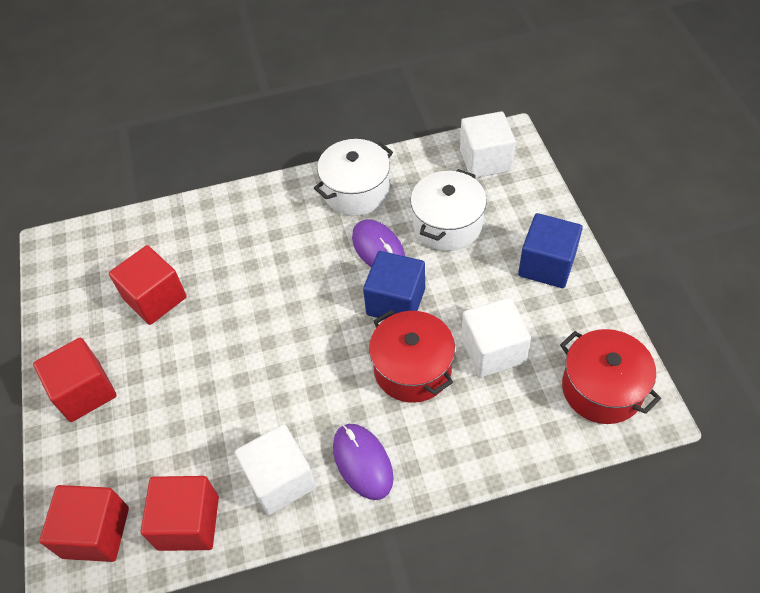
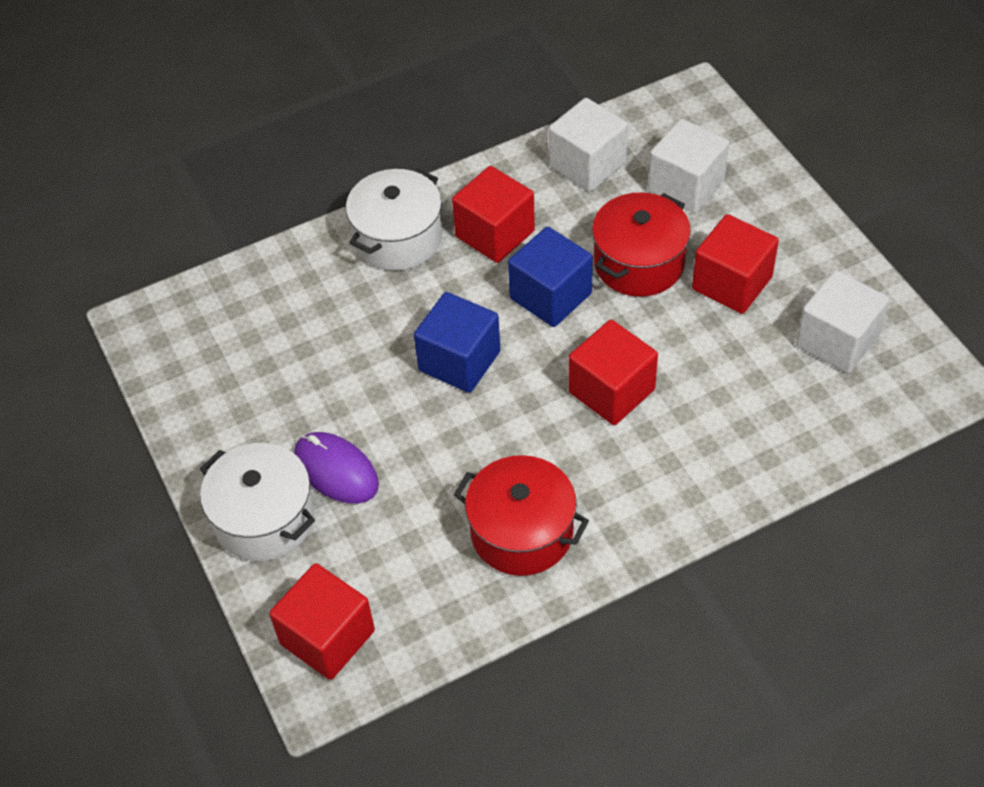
purple mouse: 2 -> 1

